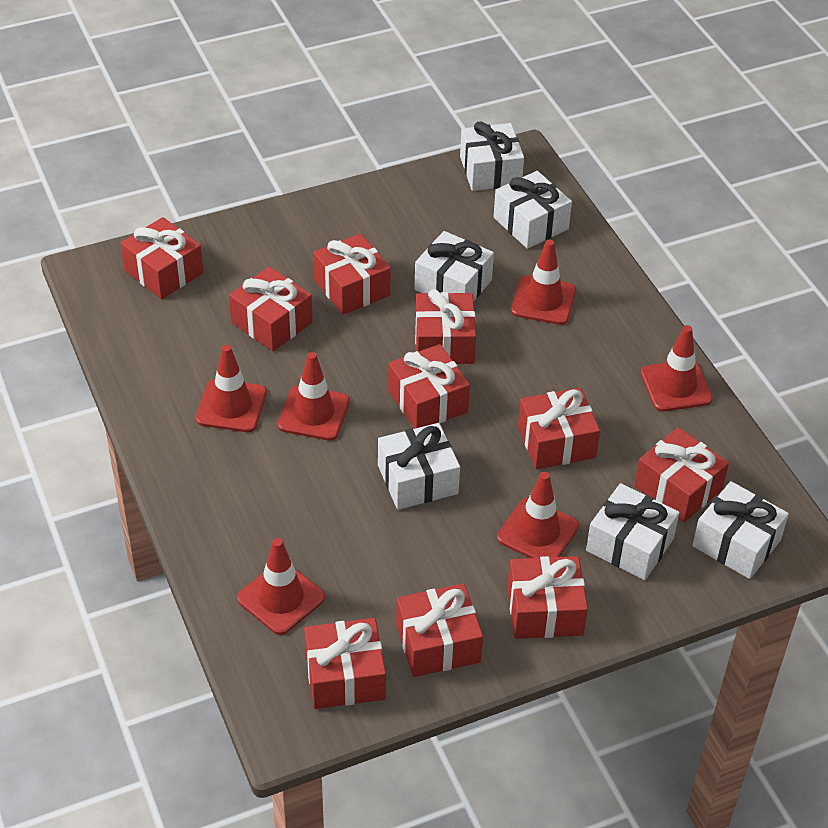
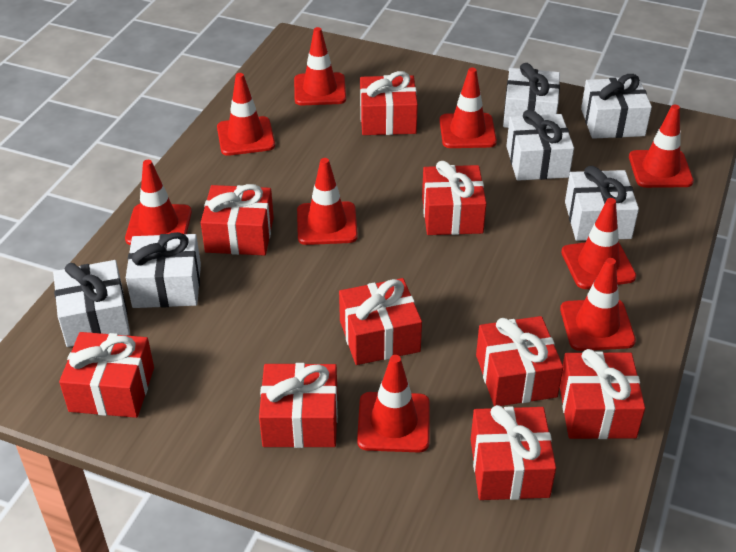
red gift: 10 -> 9
red traffic cone: 6 -> 9

